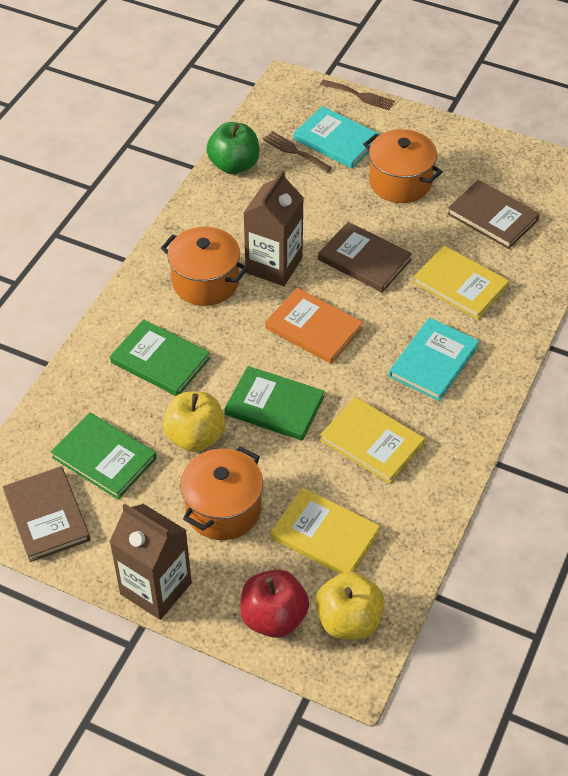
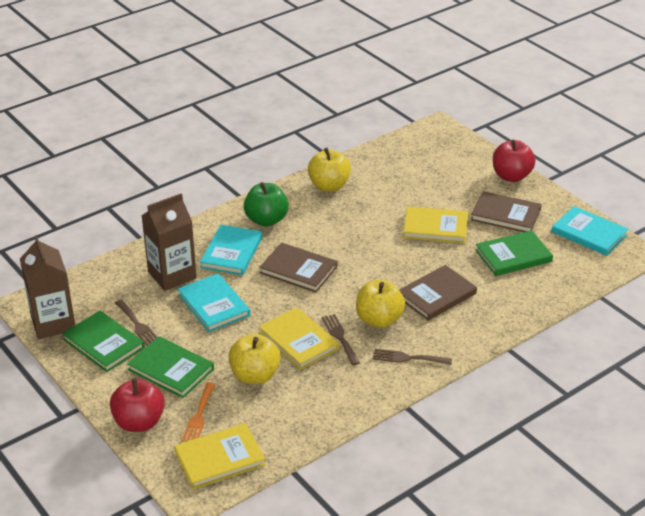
brown fork: 2 -> 3
orange book: 1 -> 0
orange fork: 0 -> 1
orange pot: 3 -> 0
red apple: 1 -> 2
turquoise book: 2 -> 3
yellow apple: 2 -> 3

